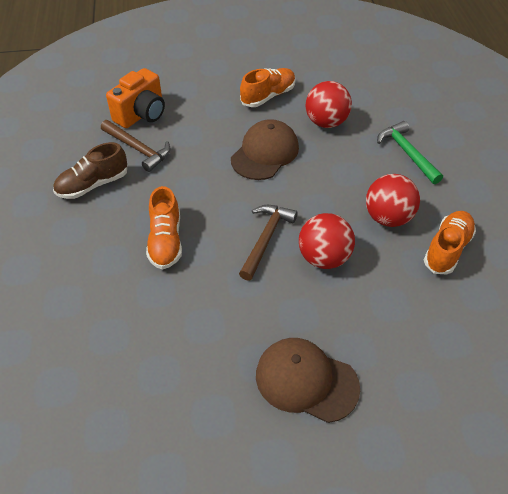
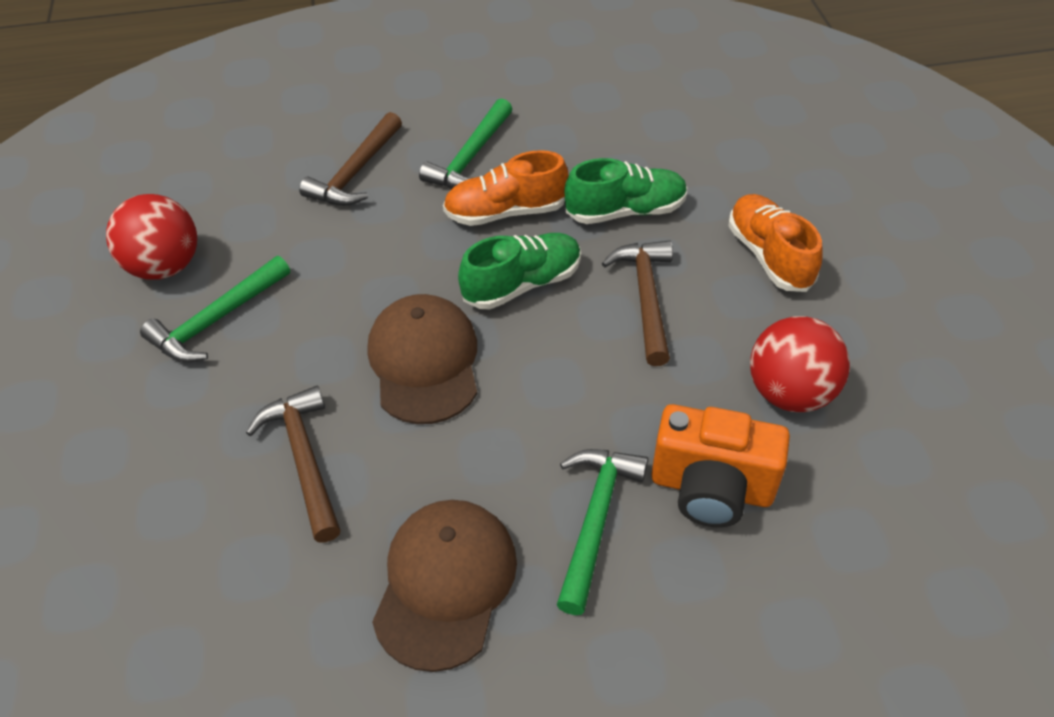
brown hammer: 2 -> 3
brown shoe: 1 -> 0
green hammer: 1 -> 3
green shoe: 0 -> 2
orange shoe: 3 -> 2
red ball: 3 -> 2

